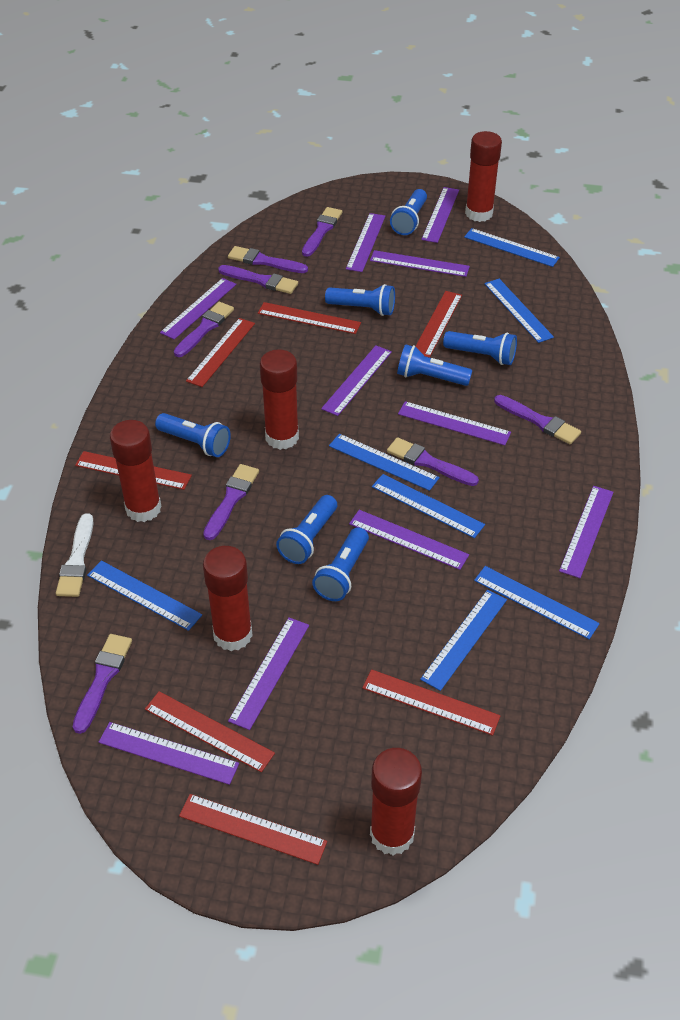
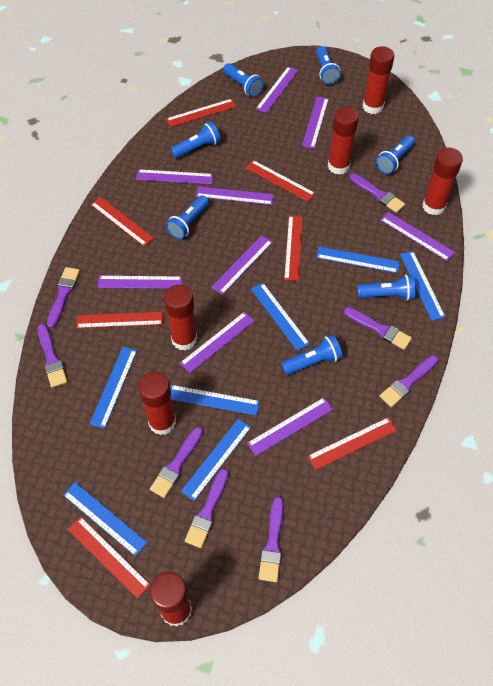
purple ruler: 10 -> 9
red glue stick: 5 -> 6
white brush: 1 -> 0

